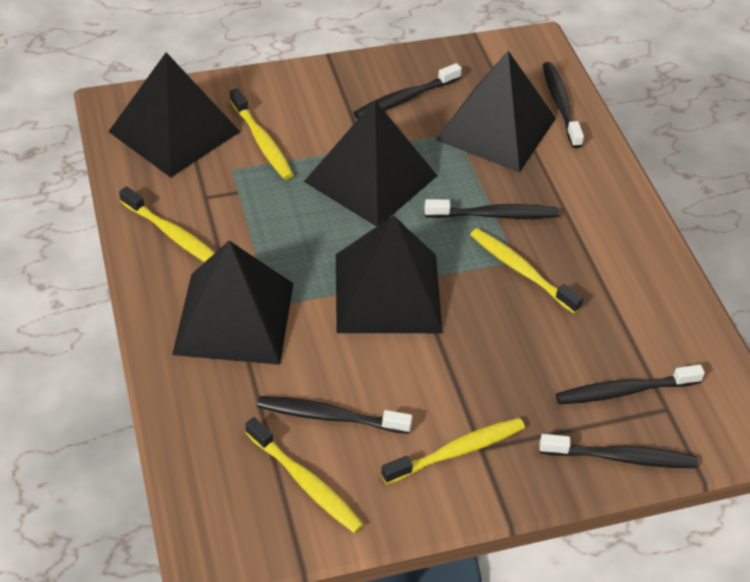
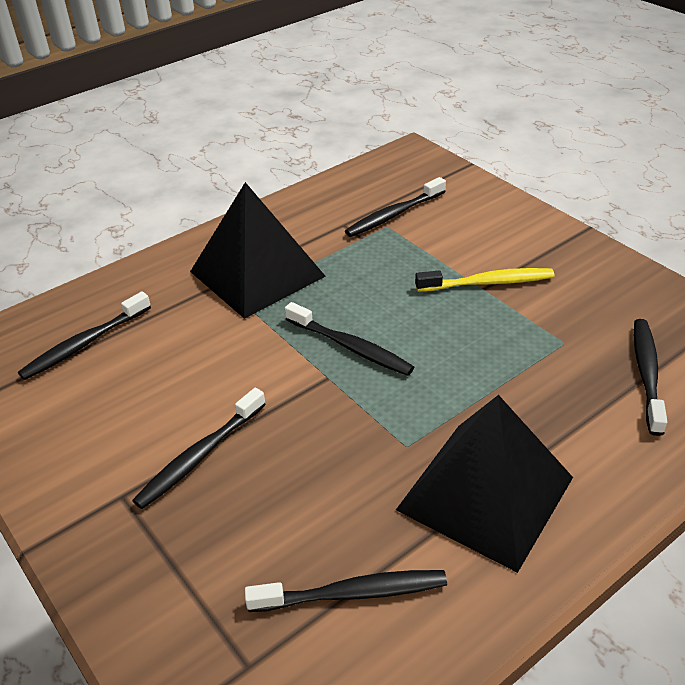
black pyramid: 5 -> 2
yellow toothbrush: 5 -> 1

